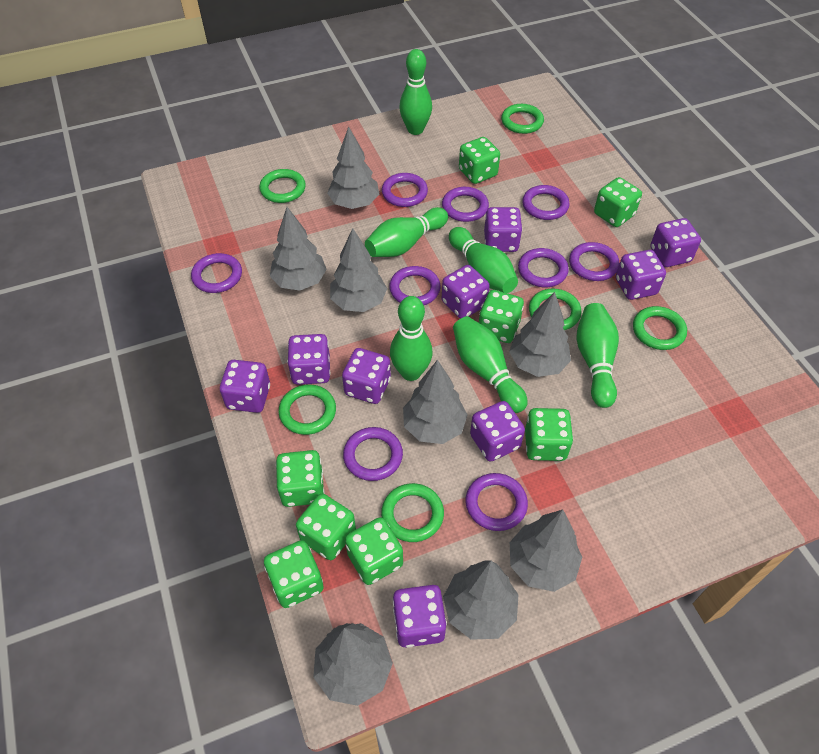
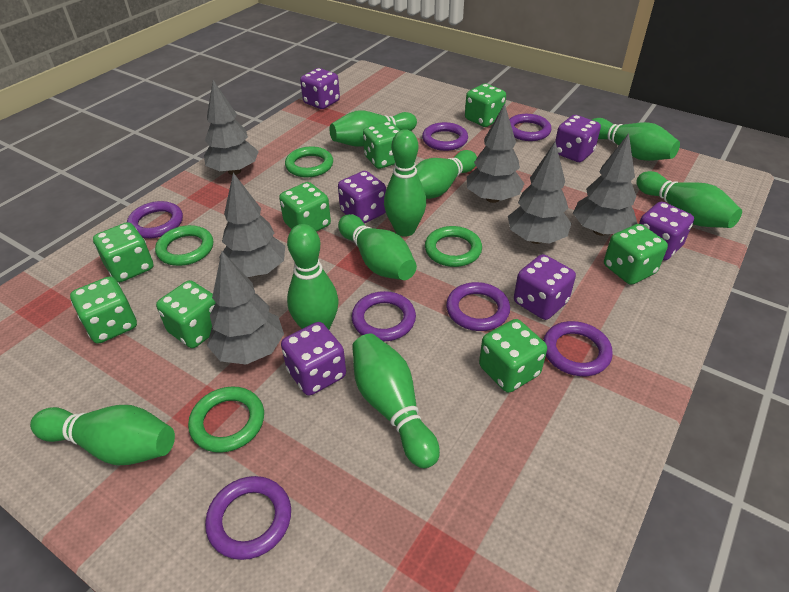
green bowling pin: 6 -> 9
green ring: 6 -> 4
grey tree: 8 -> 6
purple dice: 9 -> 6
purple ring: 9 -> 7

